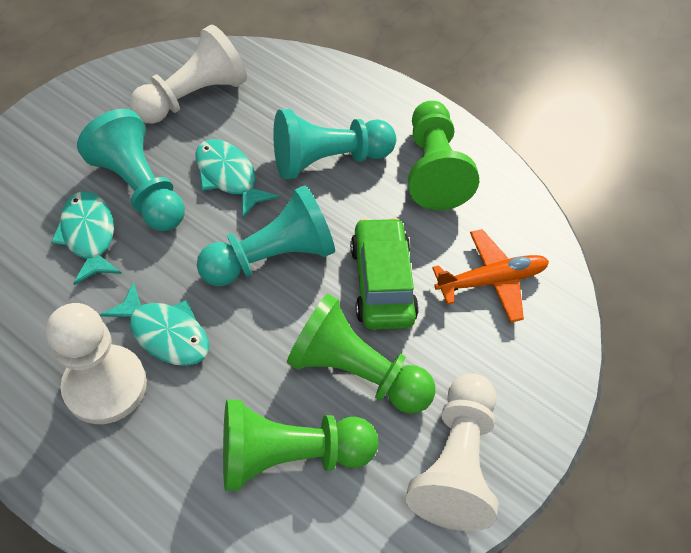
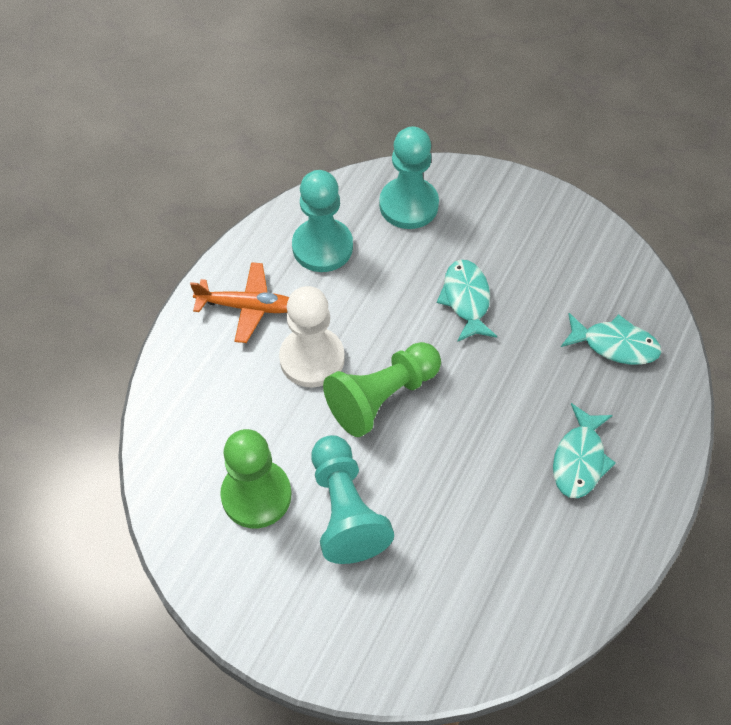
green car: 1 -> 0
green pawn: 3 -> 2
white pawn: 3 -> 1

